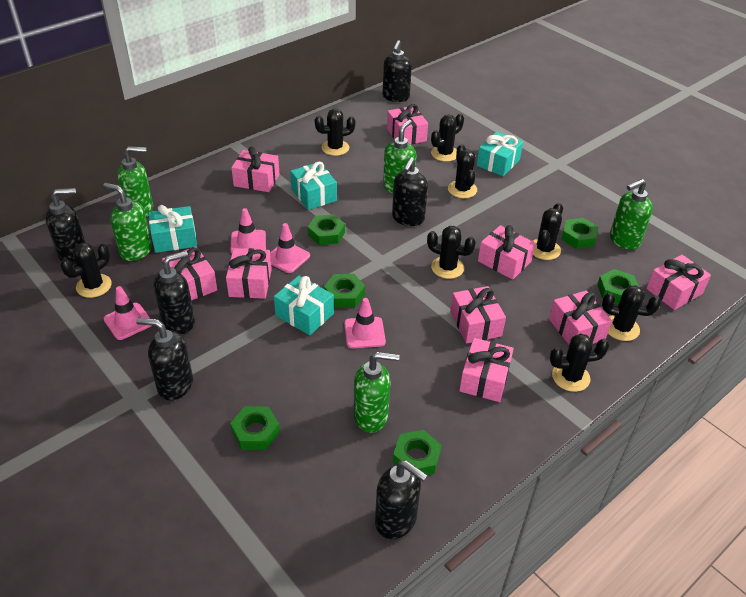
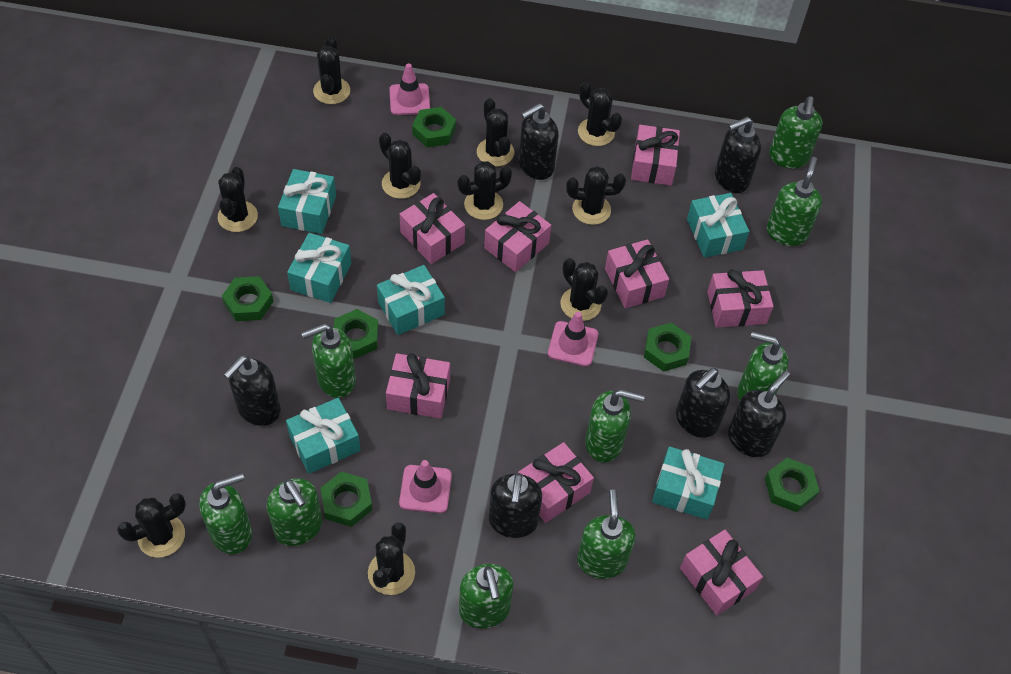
black cactus: 8 -> 10
green soap dispenser: 5 -> 9
pink gift: 9 -> 8
pink traffic cone: 4 -> 3
turquoise gift: 4 -> 6

